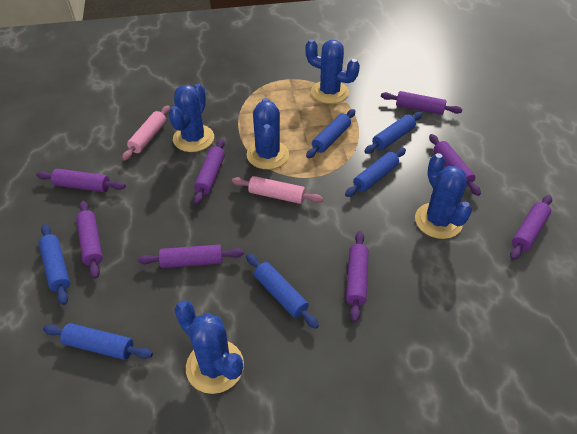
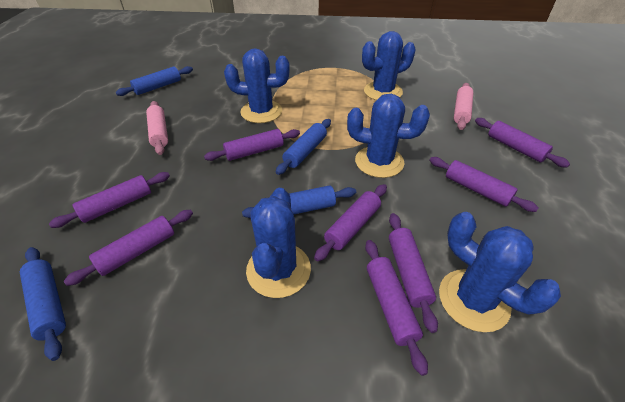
blue rolling pin: 6 -> 4

